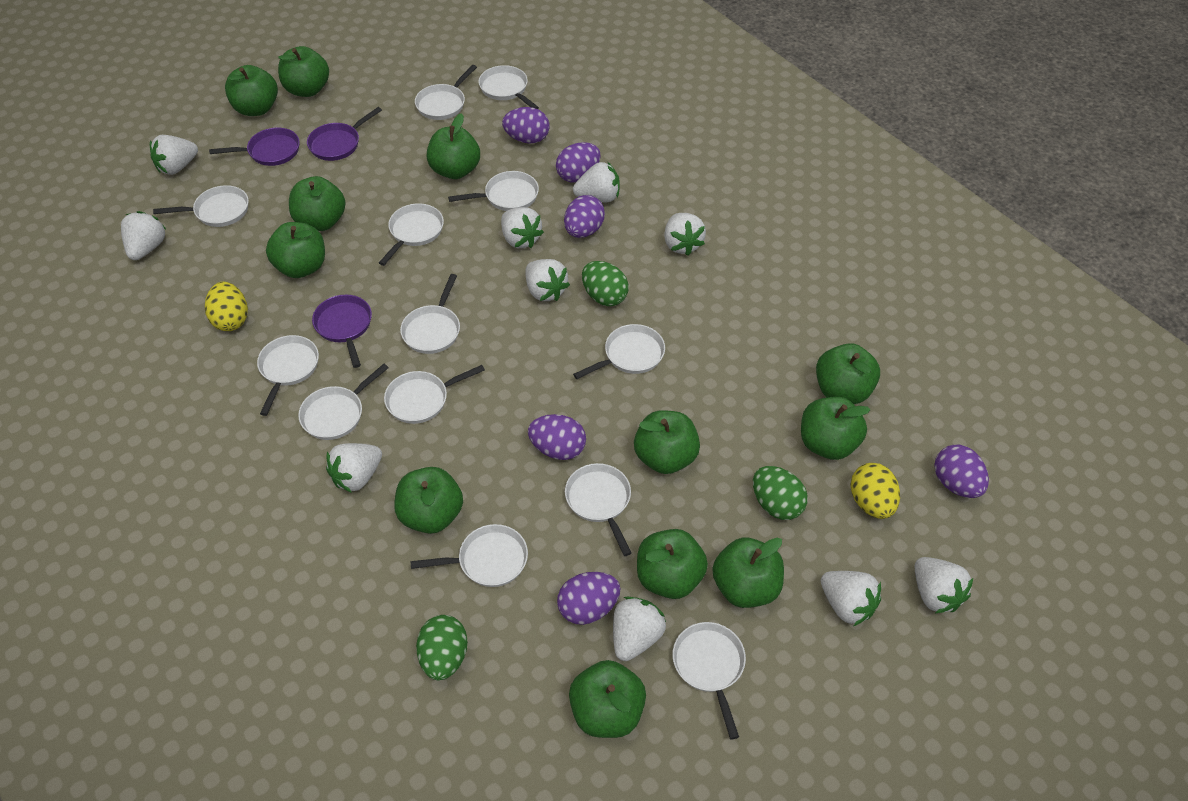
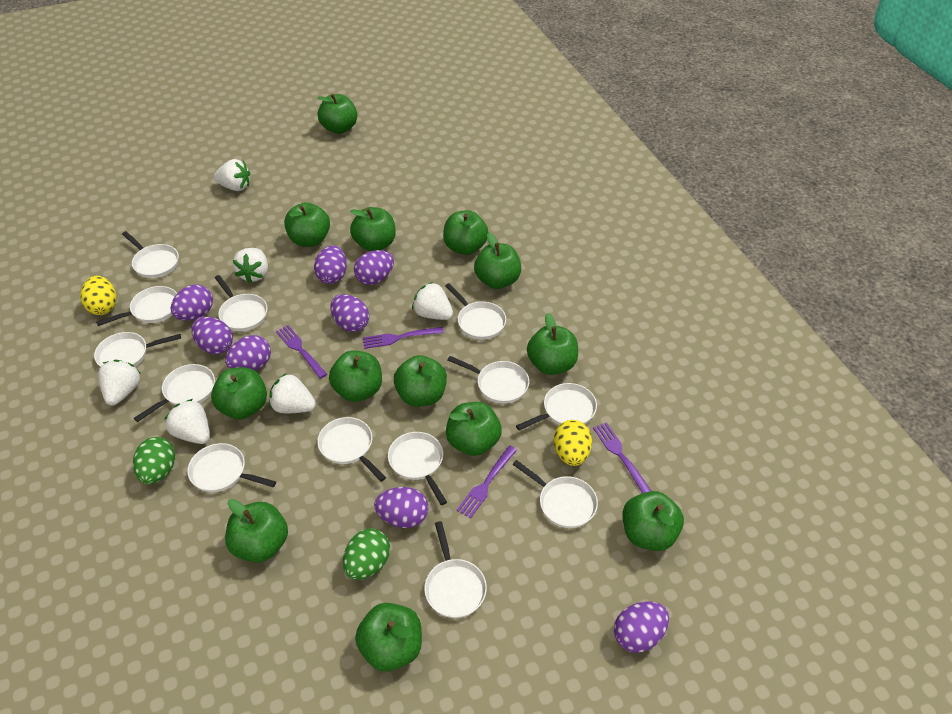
green apple: 12 -> 13
green egg: 3 -> 2
purple egg: 6 -> 8
purple fork: 0 -> 4
purple pan: 3 -> 0
white strawberry: 10 -> 6

